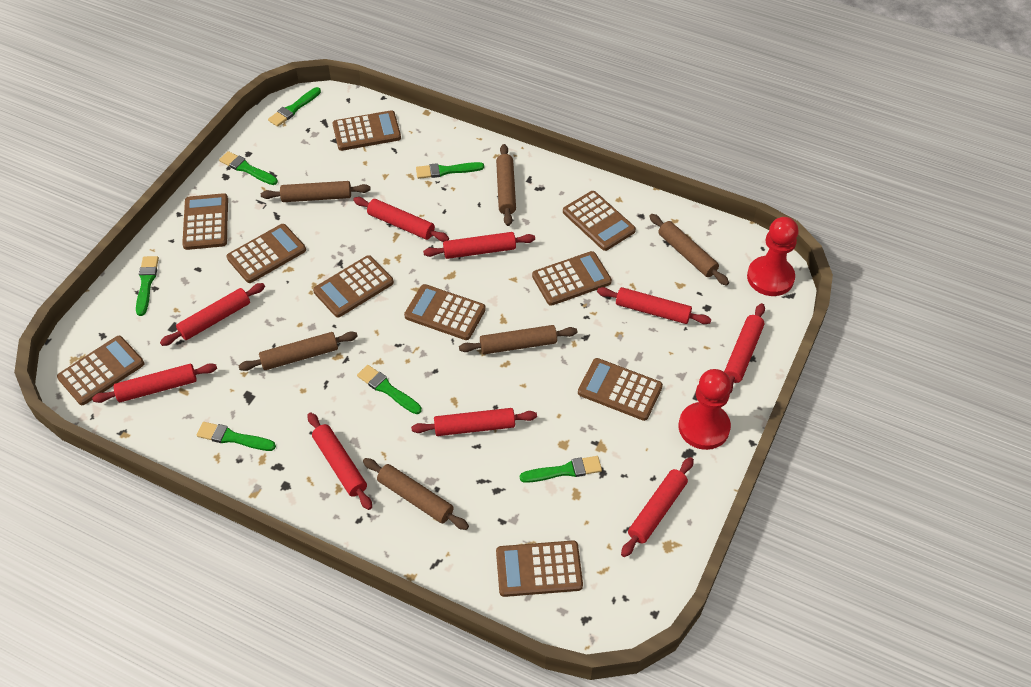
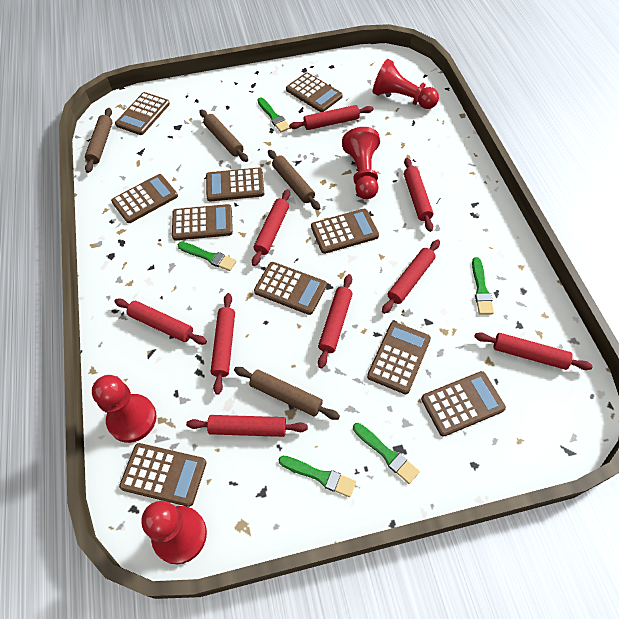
brown rolling pin: 6 -> 4
green brush: 7 -> 5
red pawn: 2 -> 4

